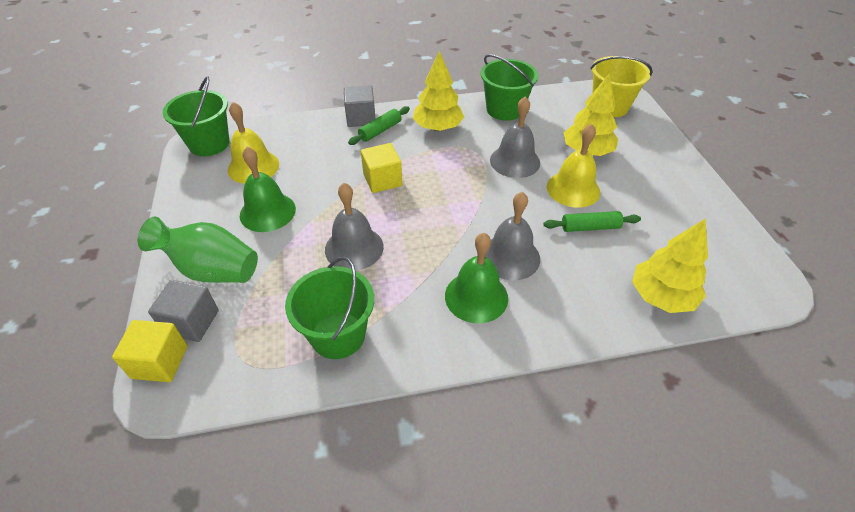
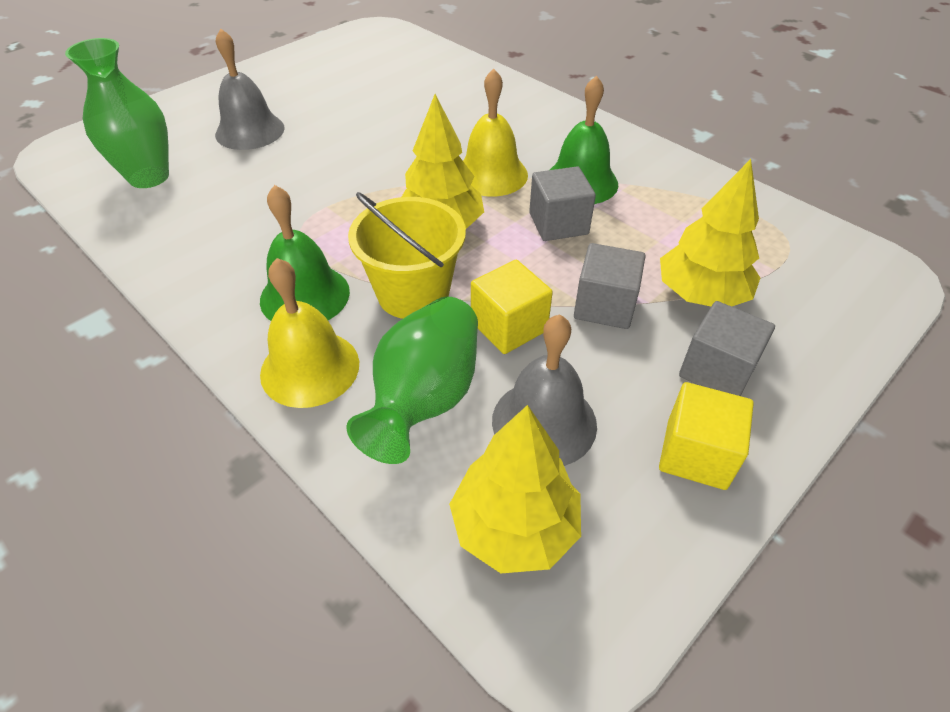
green bucket: 3 -> 0
green rolling pin: 2 -> 0
green vase: 1 -> 2
grey bell: 3 -> 2
grey cube: 2 -> 3

